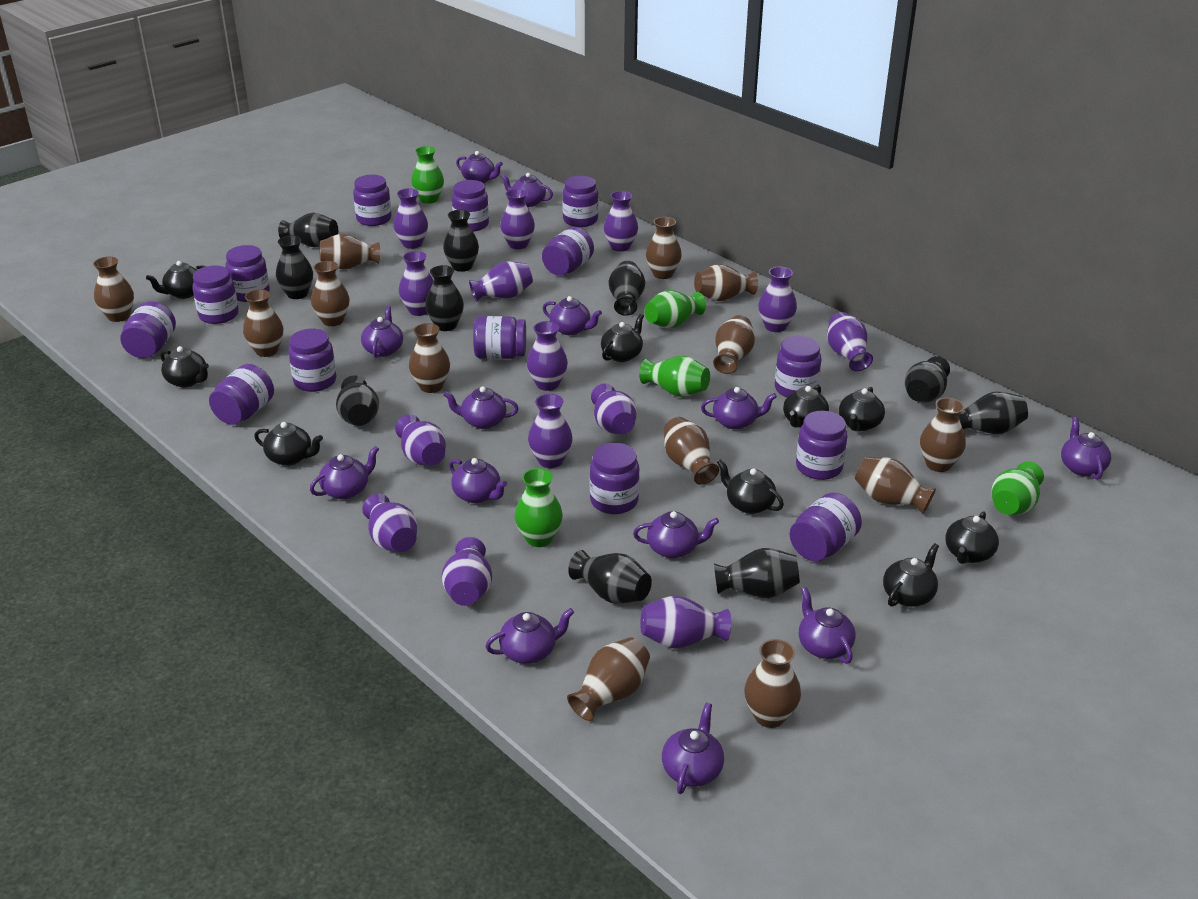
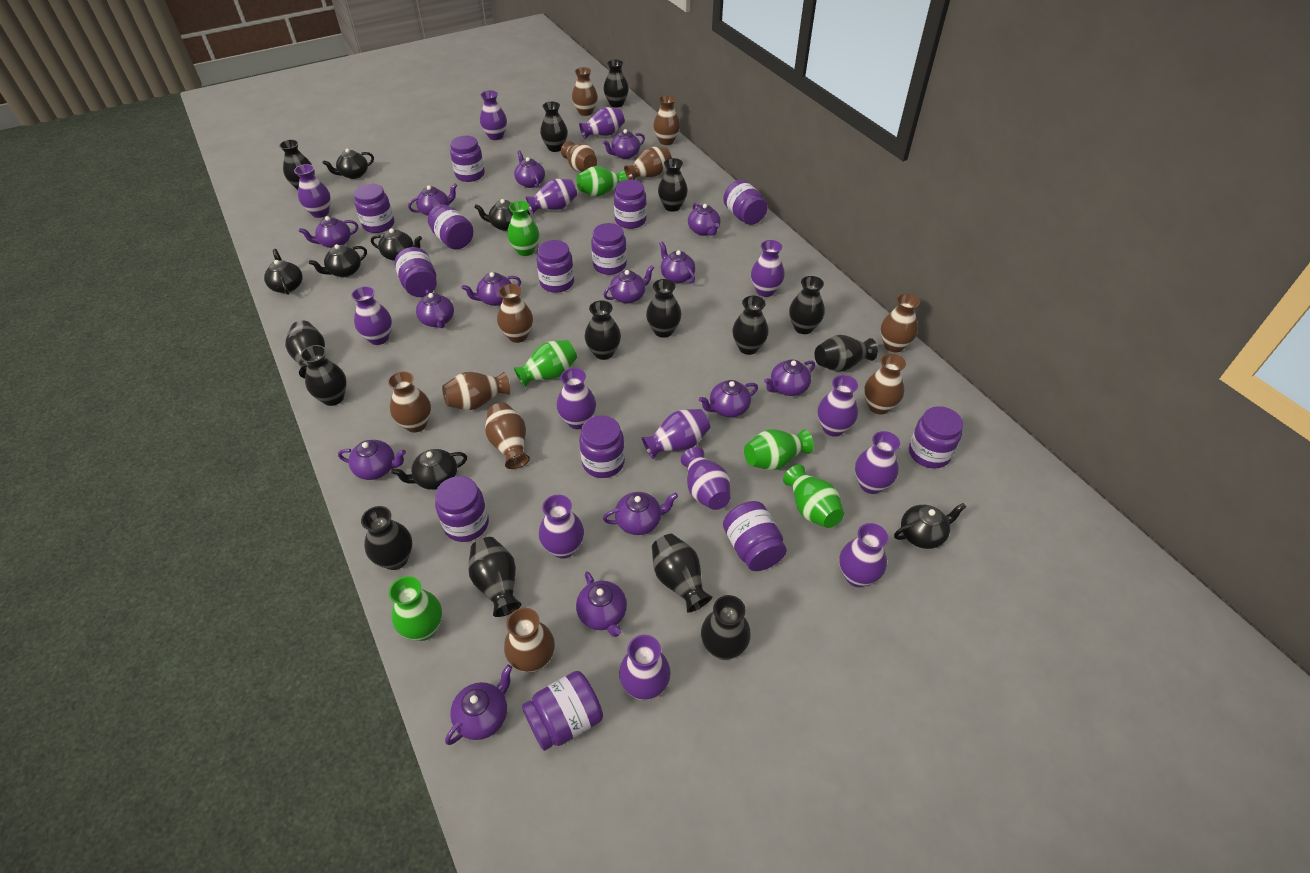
black teapot: 9 -> 7
black vase: 10 -> 15
brown vase: 13 -> 11
green vase: 5 -> 6
purple jar: 14 -> 13
purple teapot: 13 -> 15

